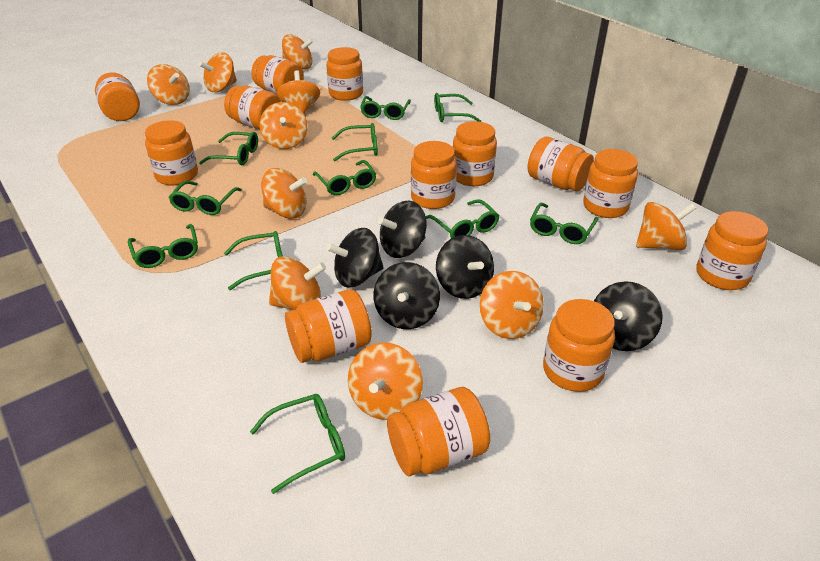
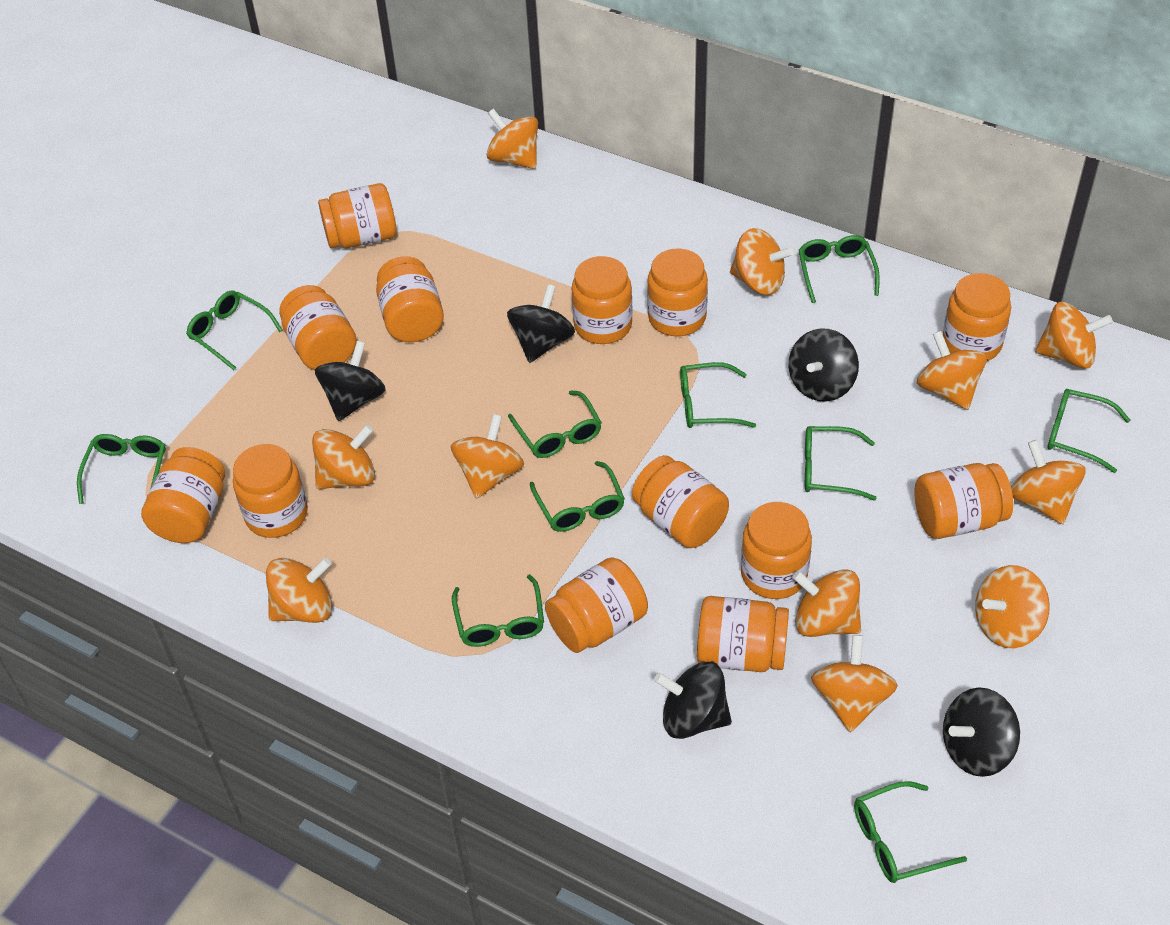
green glasses: 11 -> 10
orange spinning top: 10 -> 11

